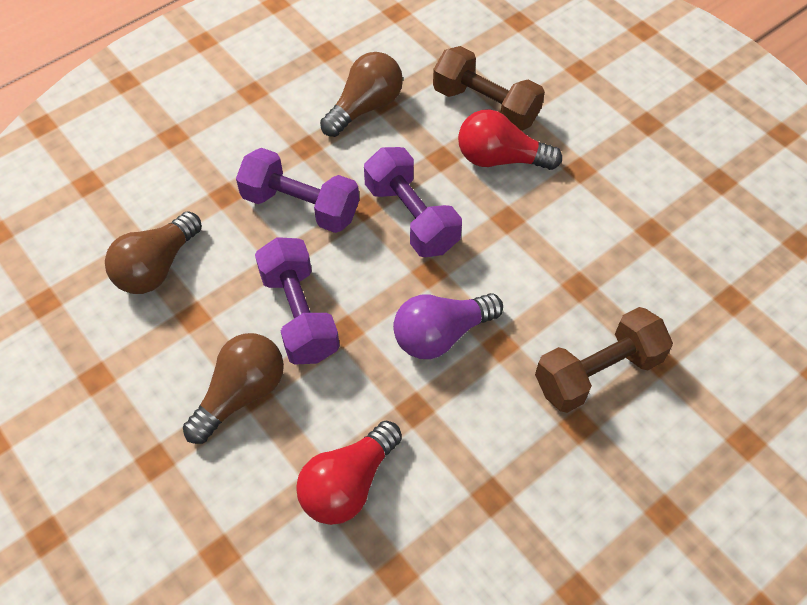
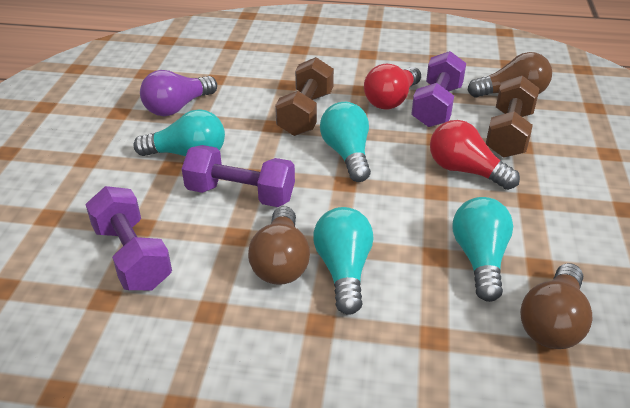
turquoise light bulb: 0 -> 4

